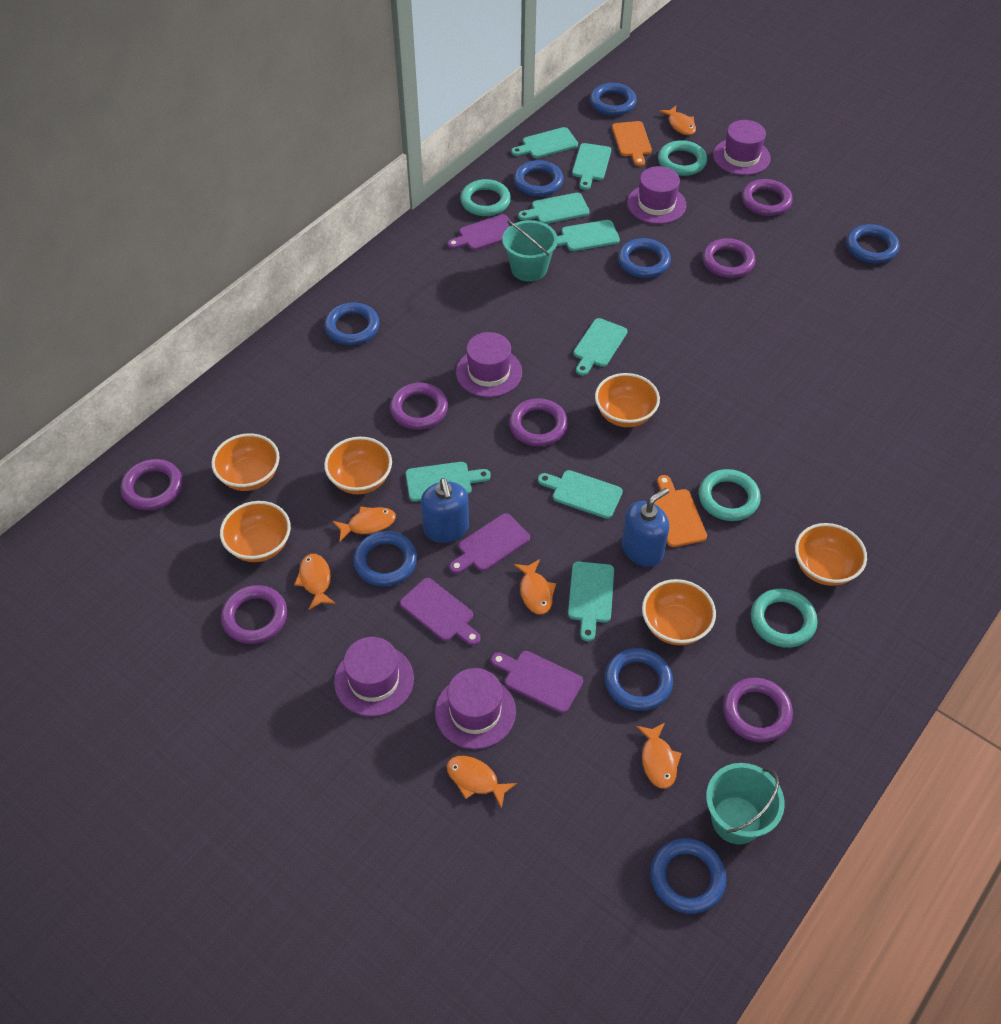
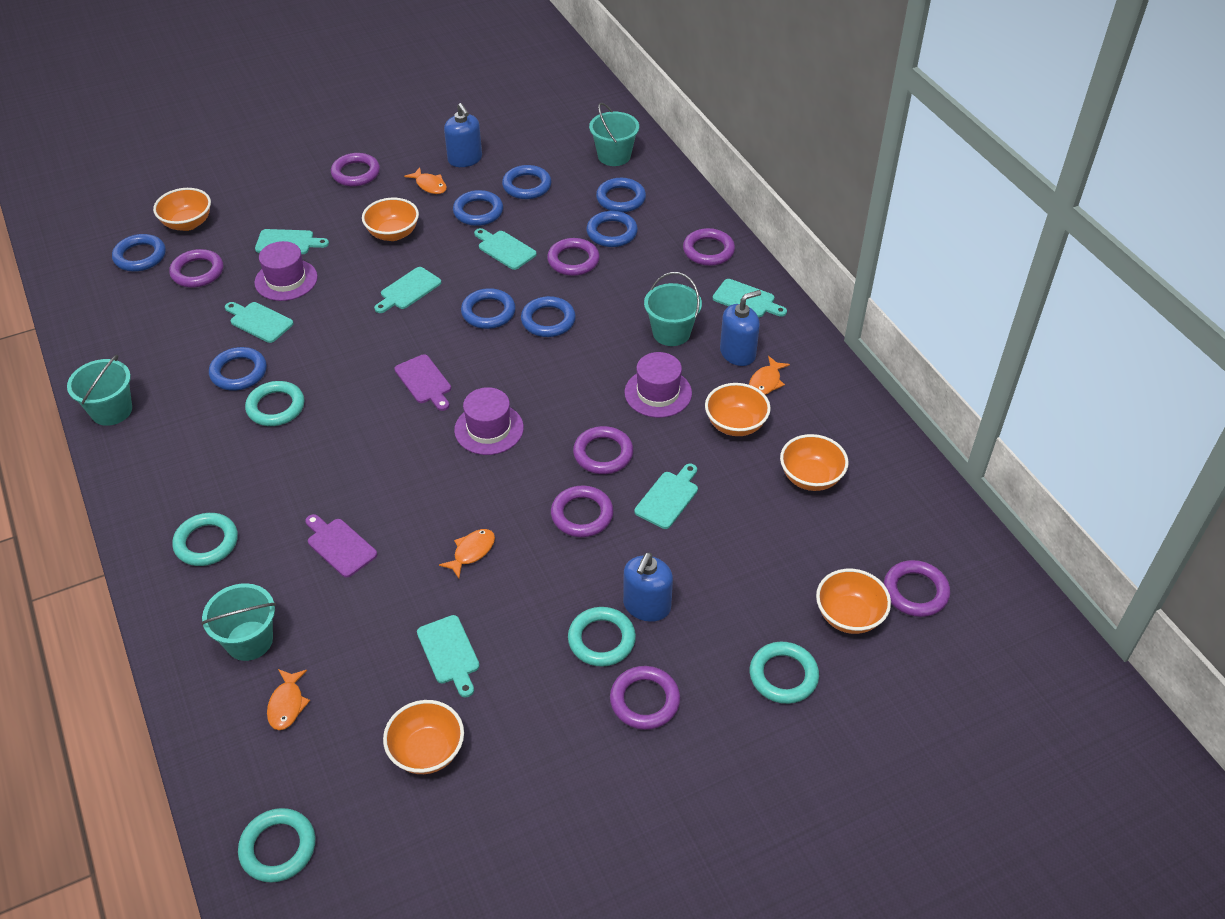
blue soap dispenser: 2 -> 3
orange cutting board: 2 -> 0
orange fish: 6 -> 4
purple cutting board: 4 -> 2
purple hat: 5 -> 3
purple ring: 7 -> 8
turquoise bucket: 2 -> 4
turquoise cutting board: 8 -> 7
turquoise ring: 4 -> 5

